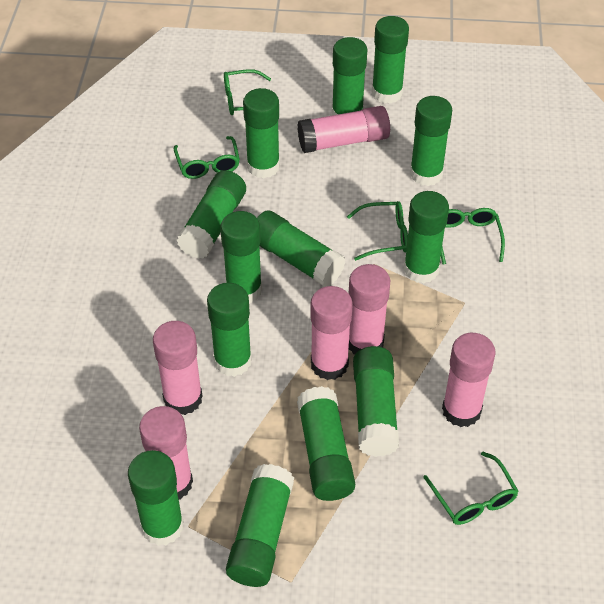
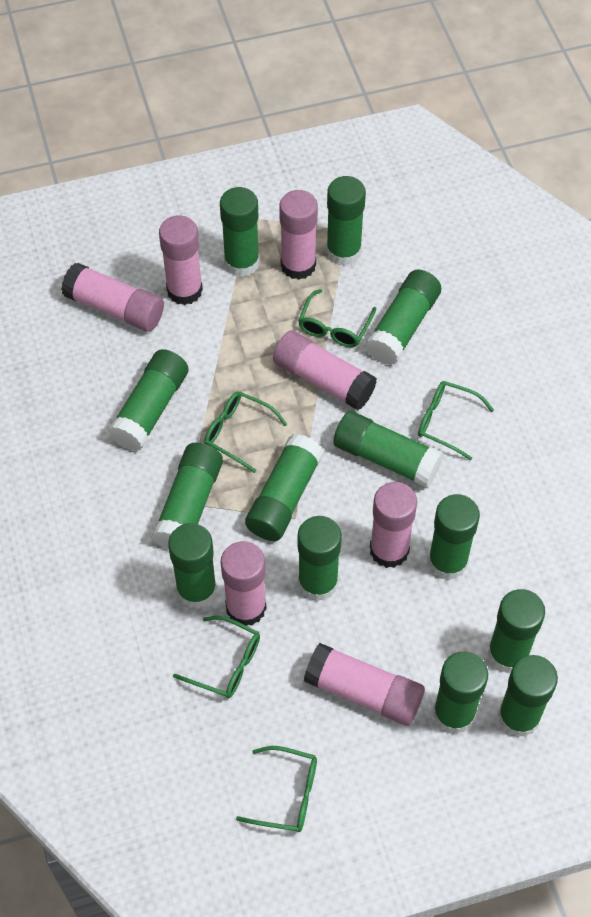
pink glue stick: 6 -> 7

